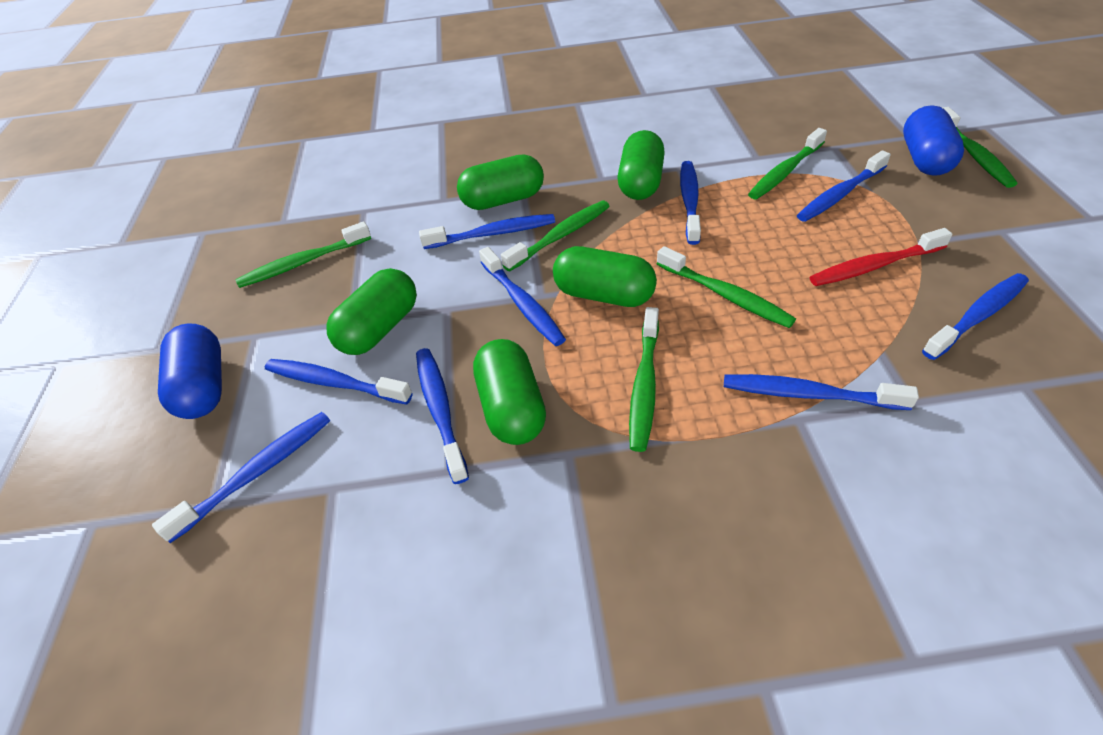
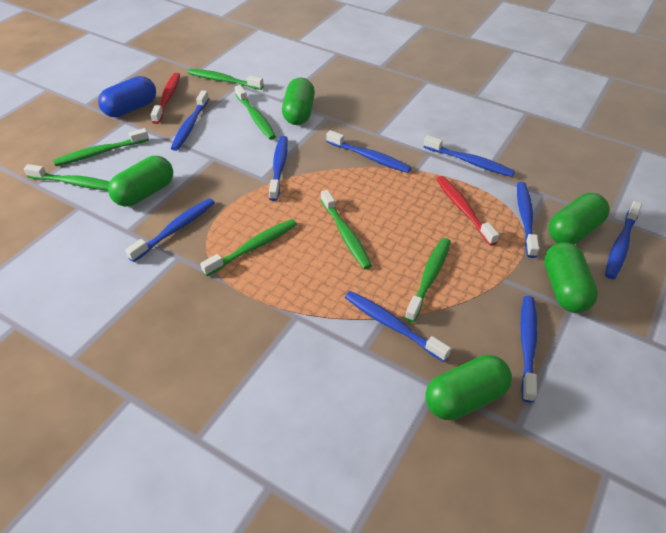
blue capsule: 2 -> 1
green toothbrush: 6 -> 7
red toothbrush: 1 -> 2

